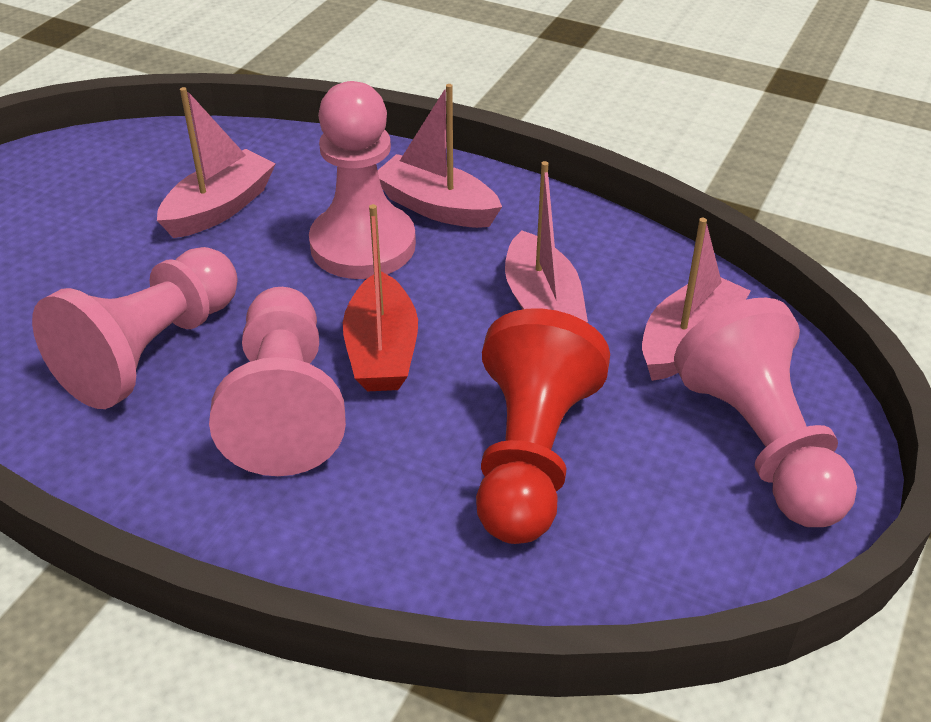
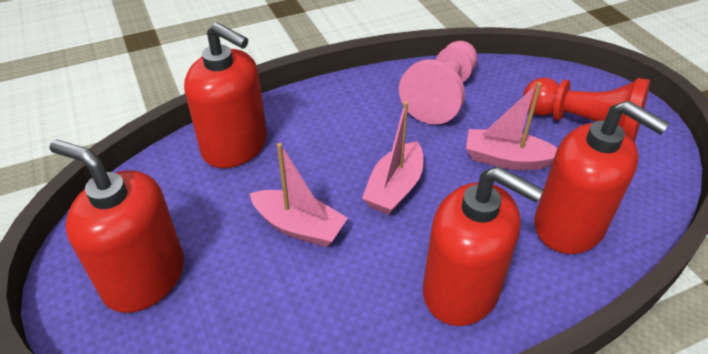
pink boat: 4 -> 3
pink pawn: 4 -> 1
red boat: 1 -> 0
red soap dispenser: 0 -> 4

